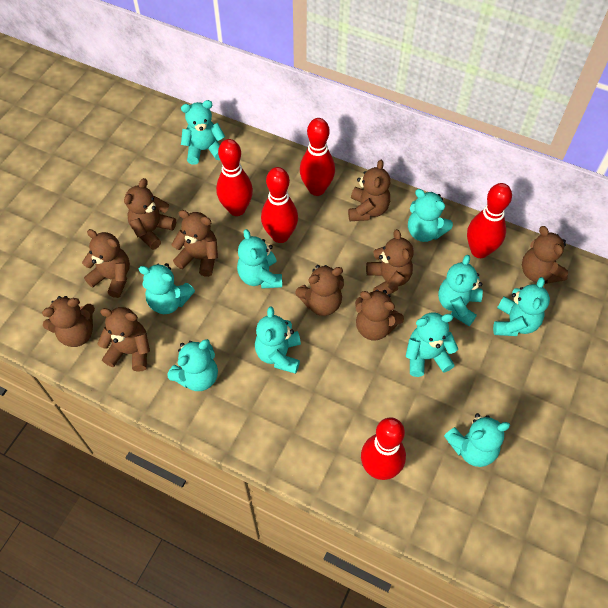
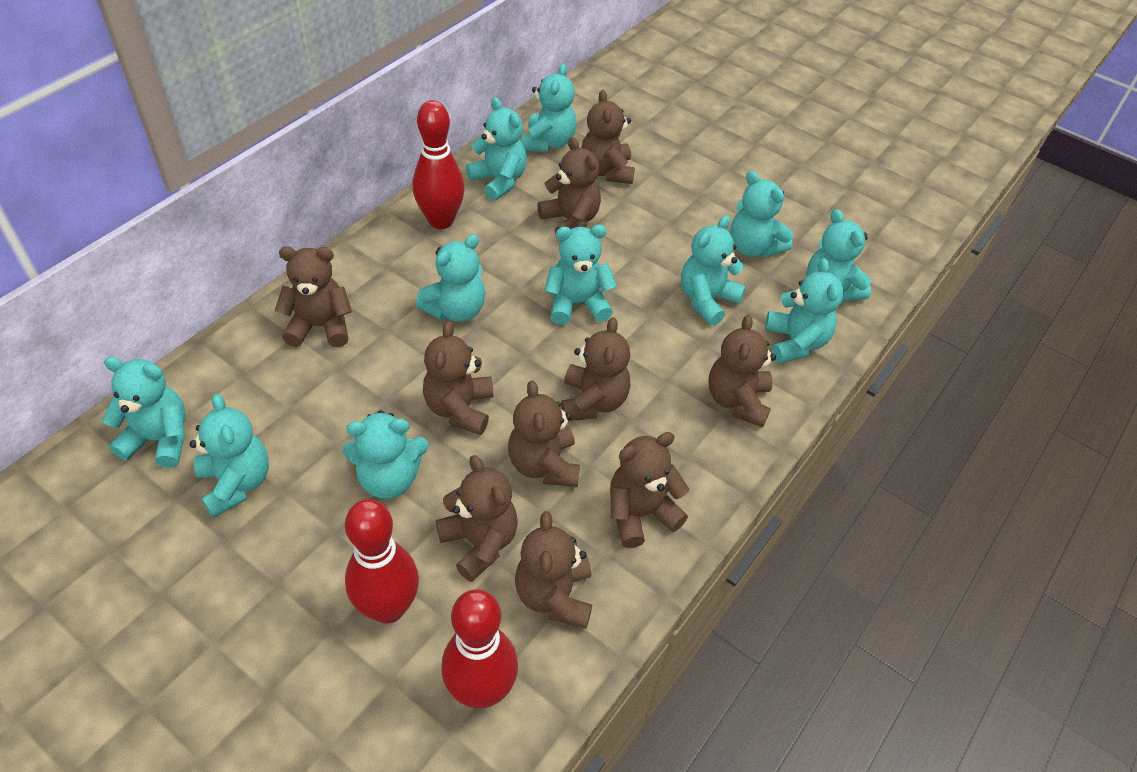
red bowling pin: 5 -> 3
turquoise teddy bear: 10 -> 11

